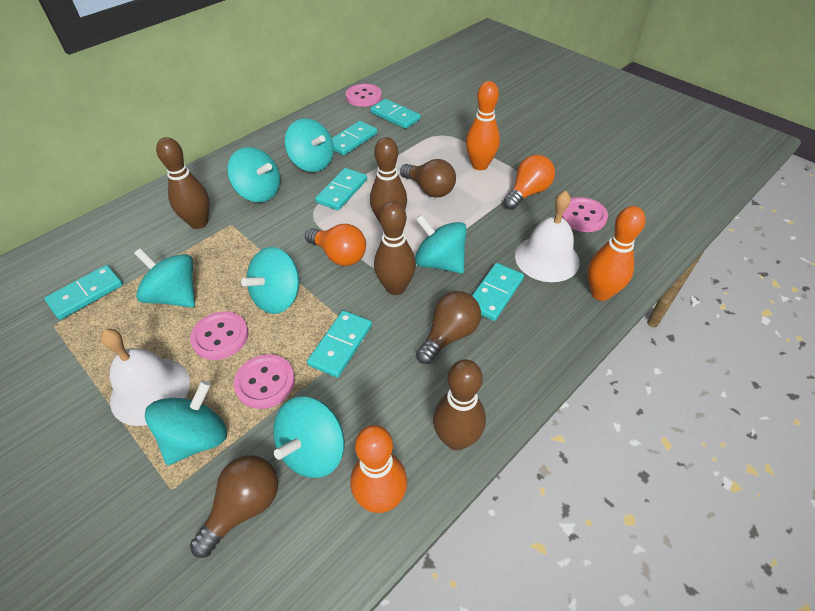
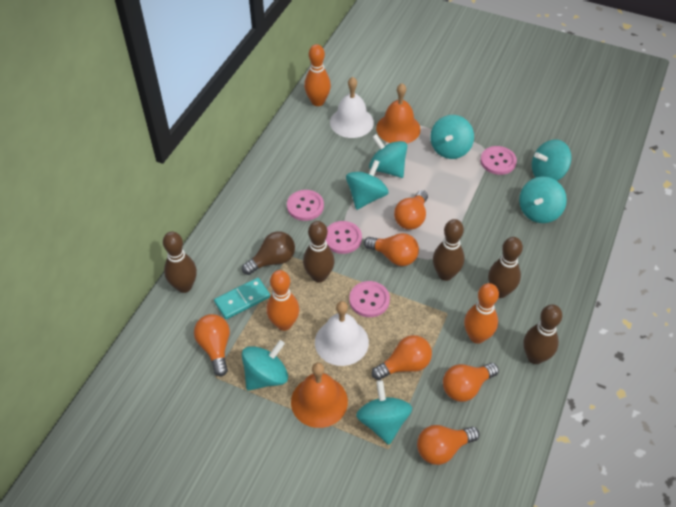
brown bowling pin: 4 -> 5
brown light bulb: 3 -> 1
orange bell: 0 -> 2
orange light bulb: 2 -> 6
turquoise domino: 6 -> 1

